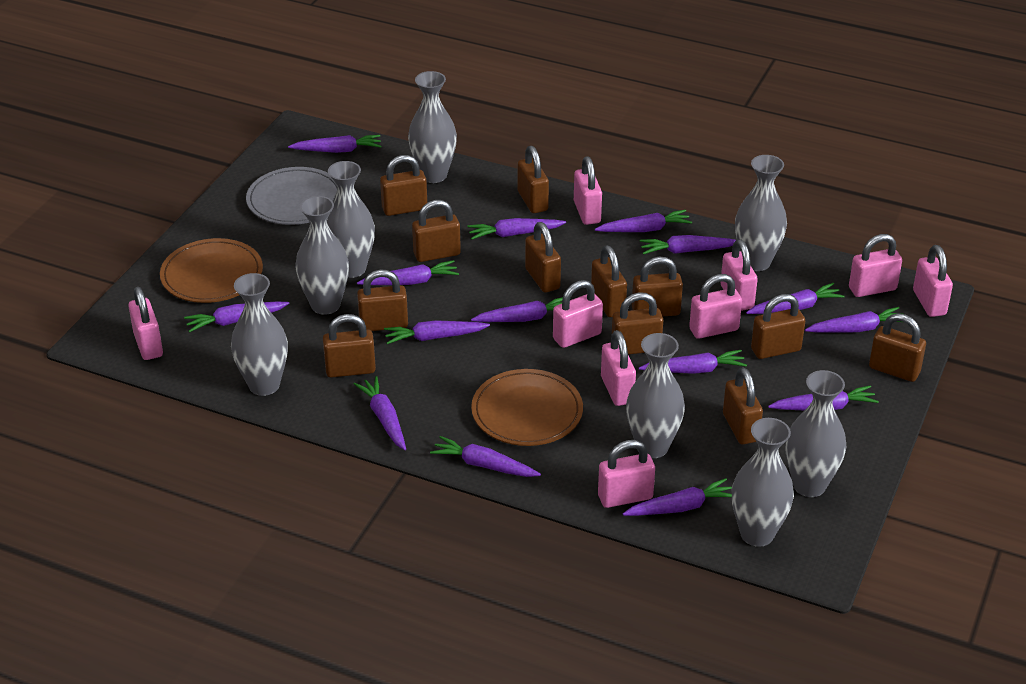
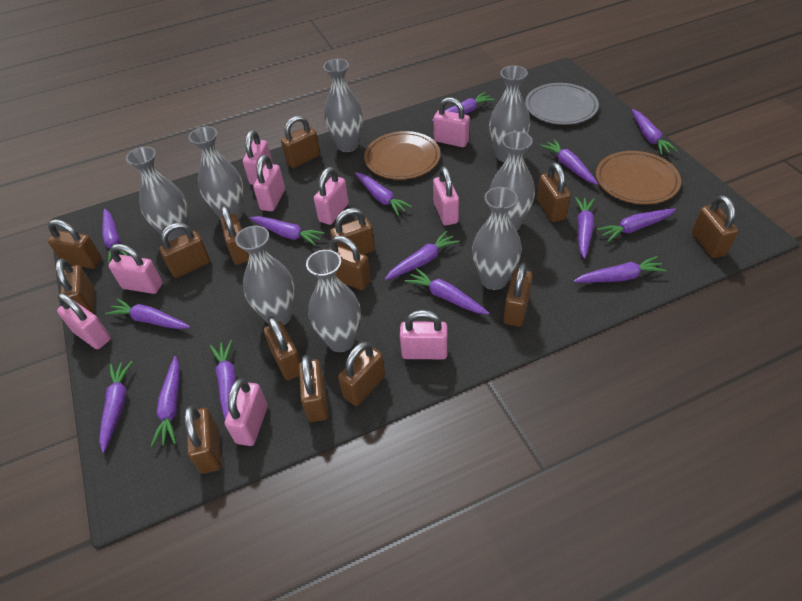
brown padlock: 12 -> 14

